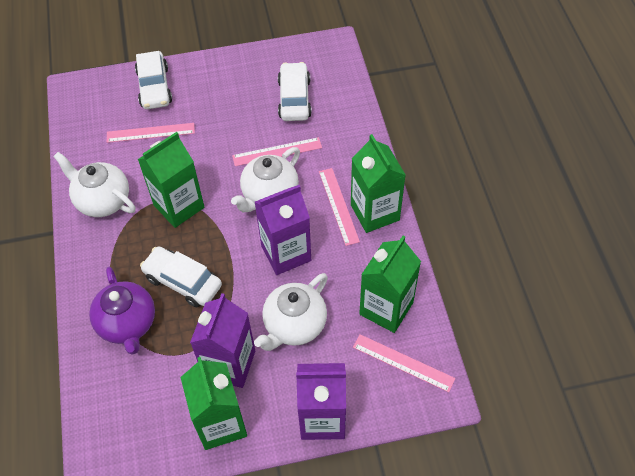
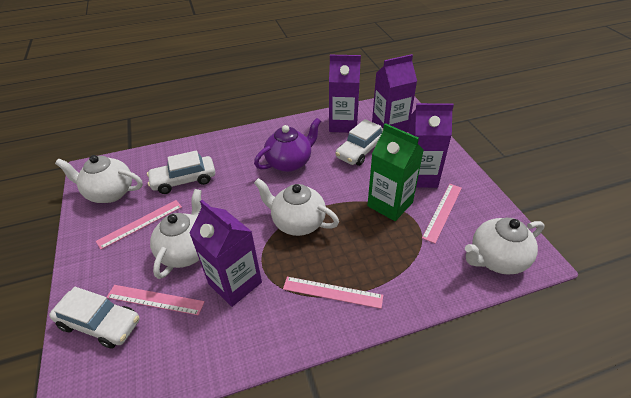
green carton: 4 -> 1
purple carton: 3 -> 4
white teapot: 3 -> 4

